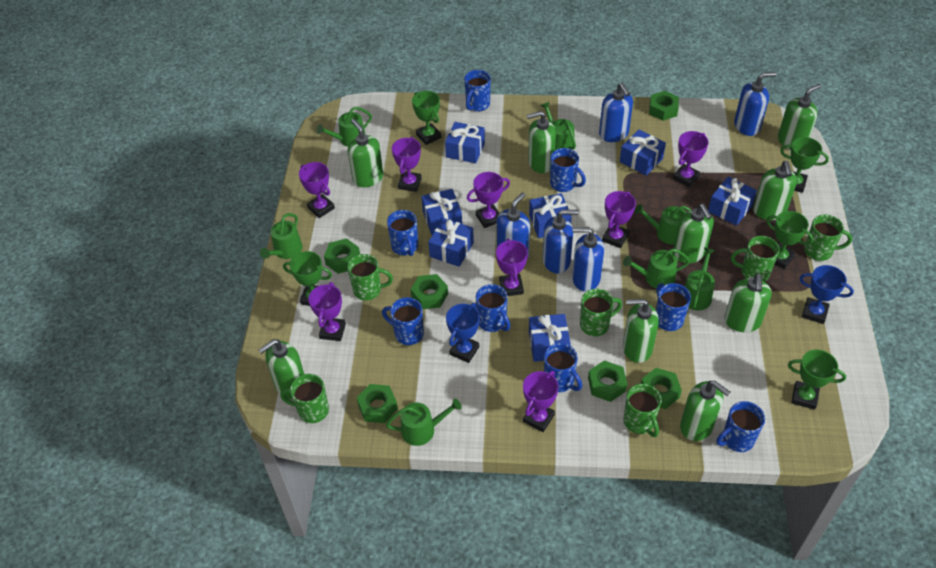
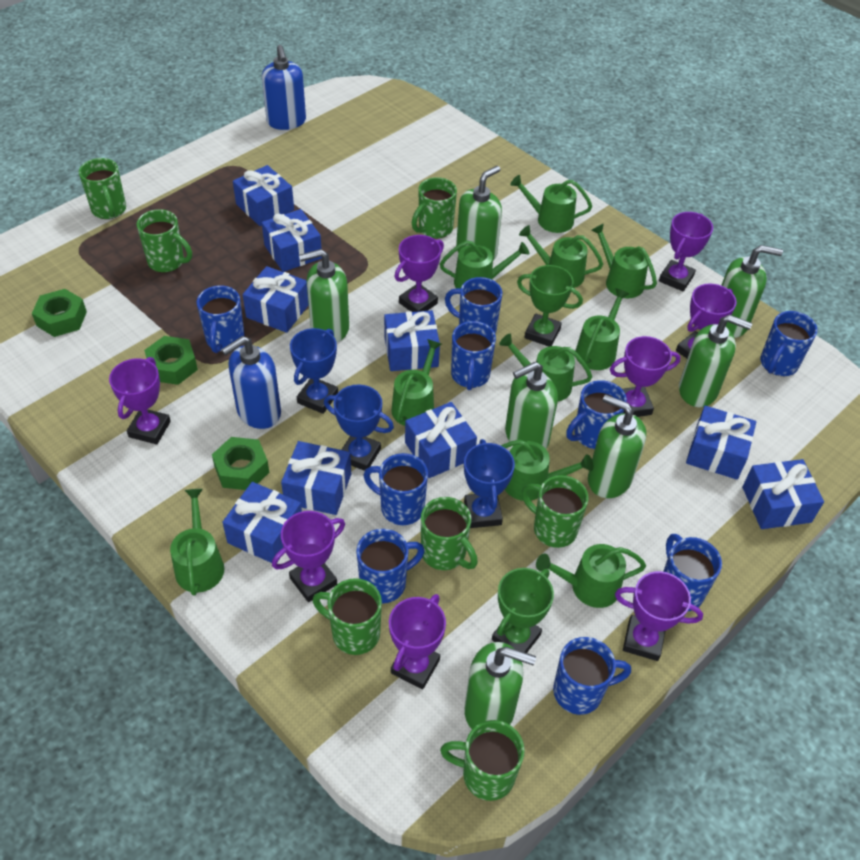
blue gift: 7 -> 9
blue mug: 8 -> 9
blue soap dispenser: 5 -> 2
blue trophy: 2 -> 3
green mug: 6 -> 7
green nut: 6 -> 3
green soap dispenser: 9 -> 7
green trophy: 5 -> 2
green watering can: 7 -> 10

